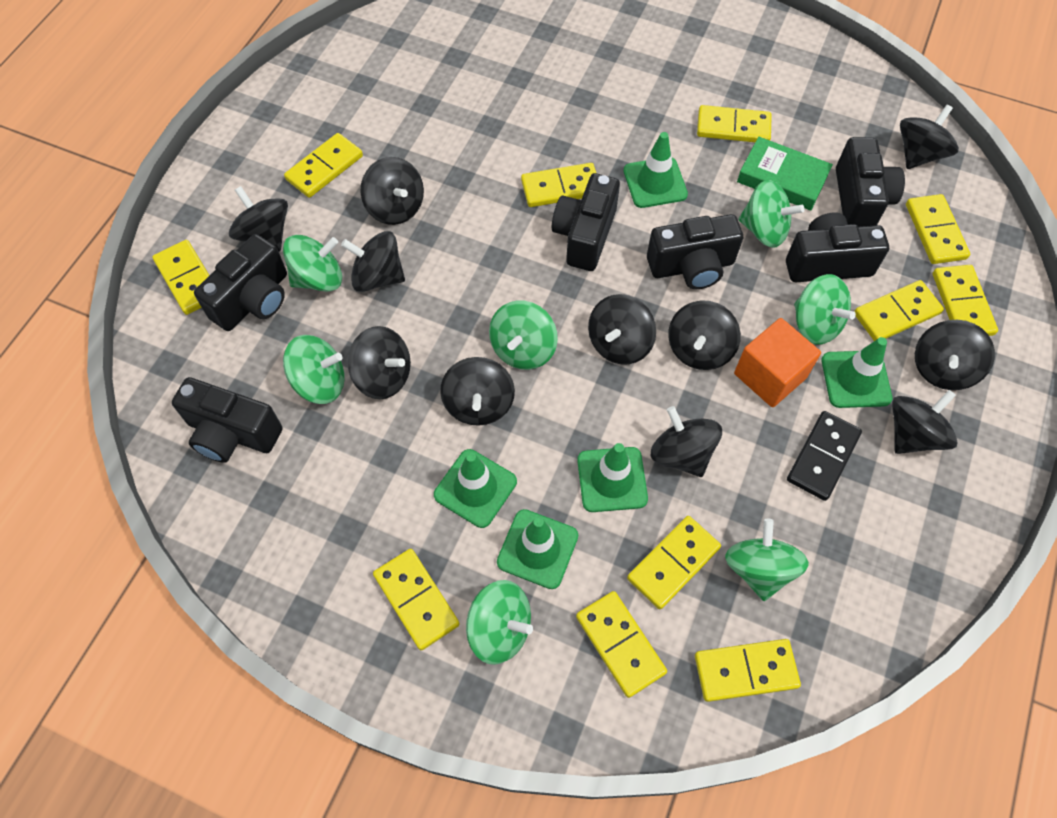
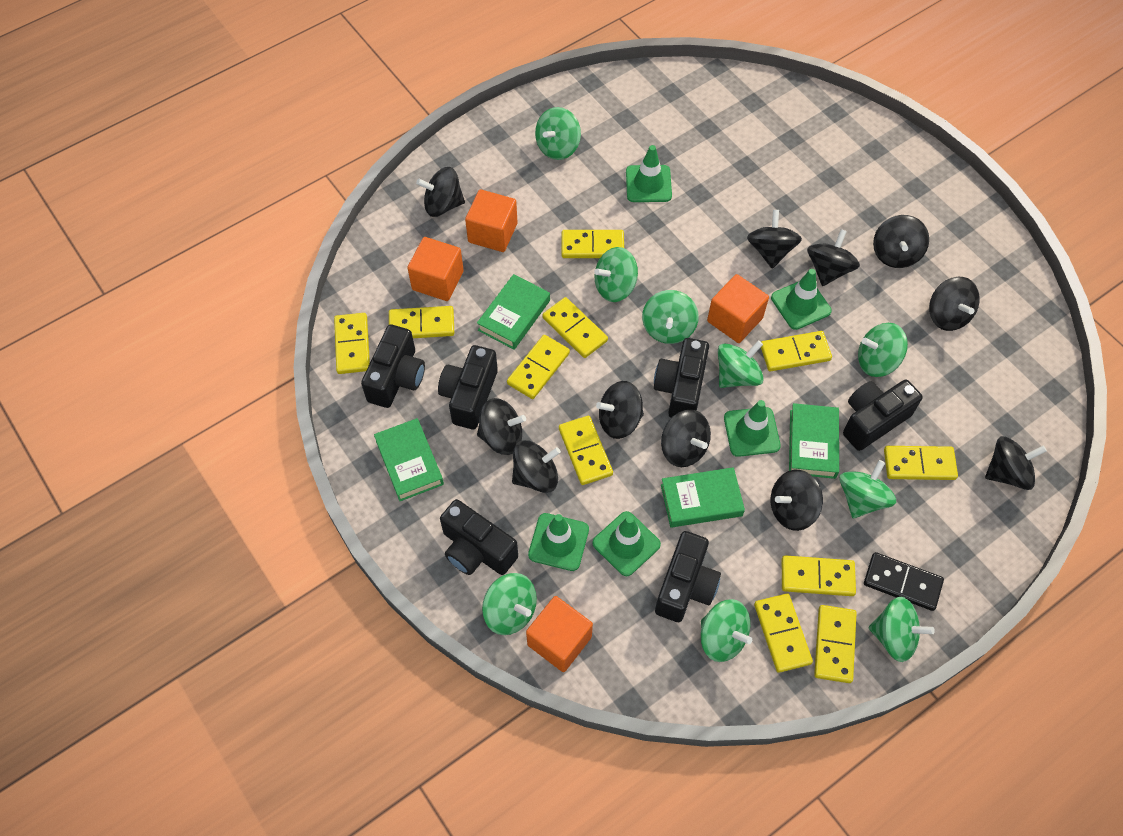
green book: 1 -> 4
green spinning top: 7 -> 9
orange cube: 1 -> 4

